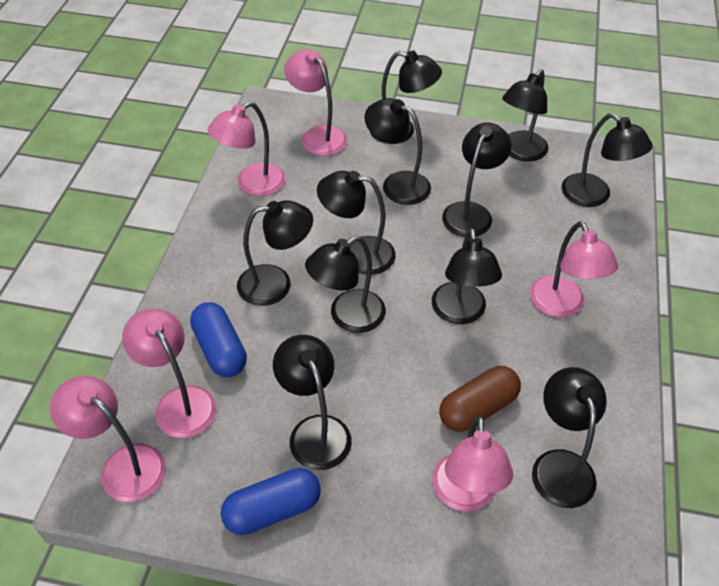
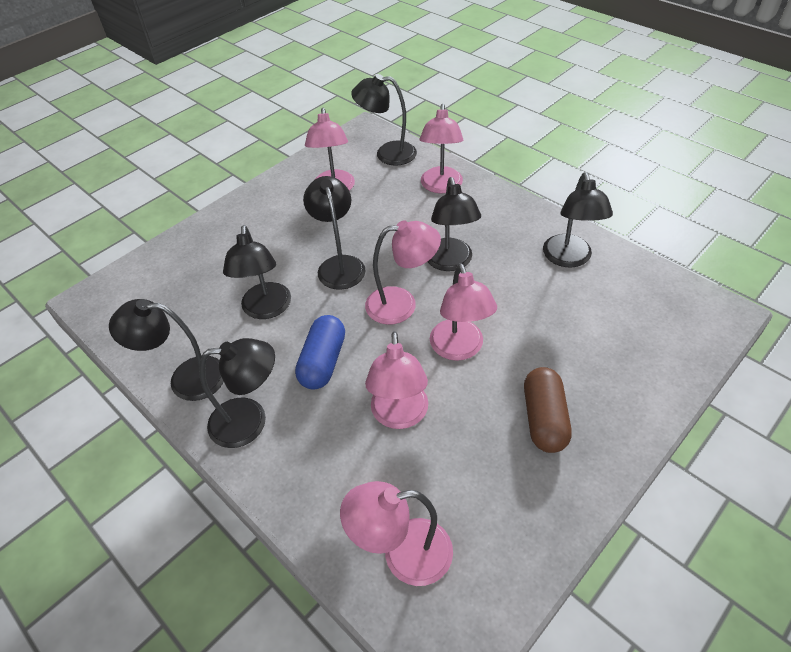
black lamp: 11 -> 7
blue capsule: 2 -> 1

